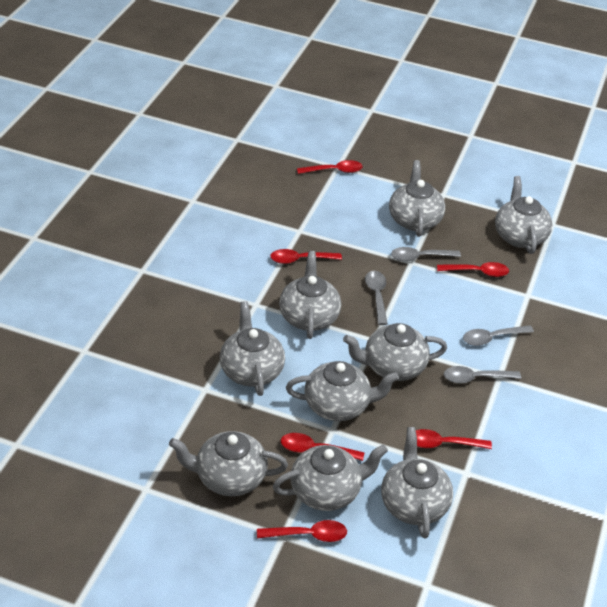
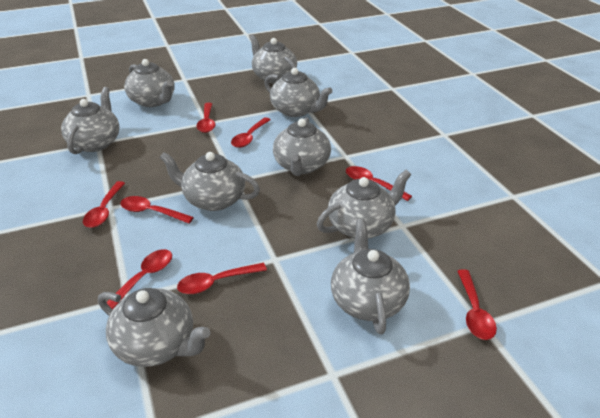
grey spoon: 4 -> 0
red spoon: 6 -> 8

